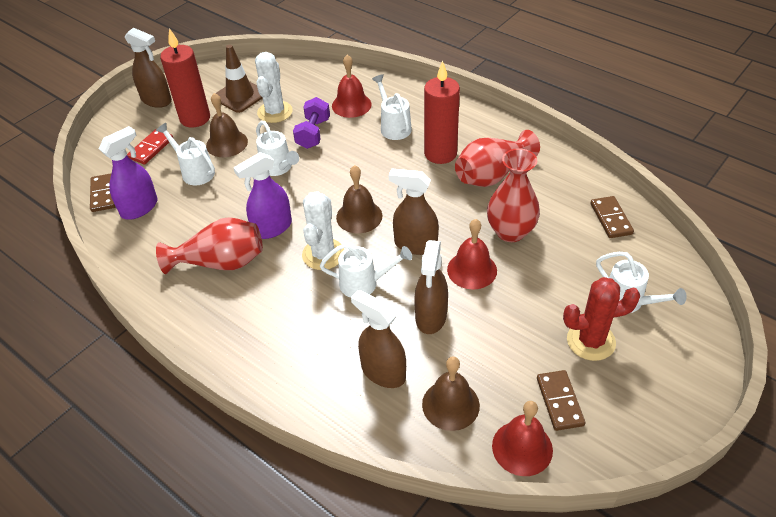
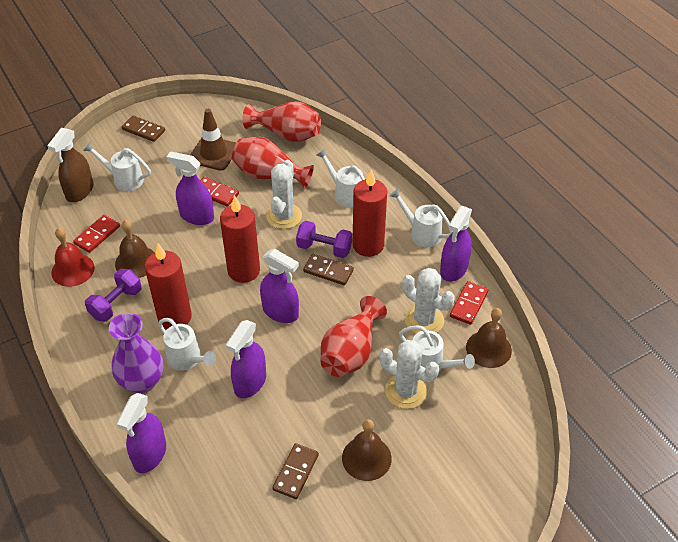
brown spray bottle: 4 -> 1
purple dumbbell: 1 -> 2
purple spray bottle: 2 -> 5
purple vase: 0 -> 1
red bell: 3 -> 1
red cactus: 1 -> 0
red candle: 2 -> 3
red domino: 1 -> 3
white cactus: 2 -> 3

